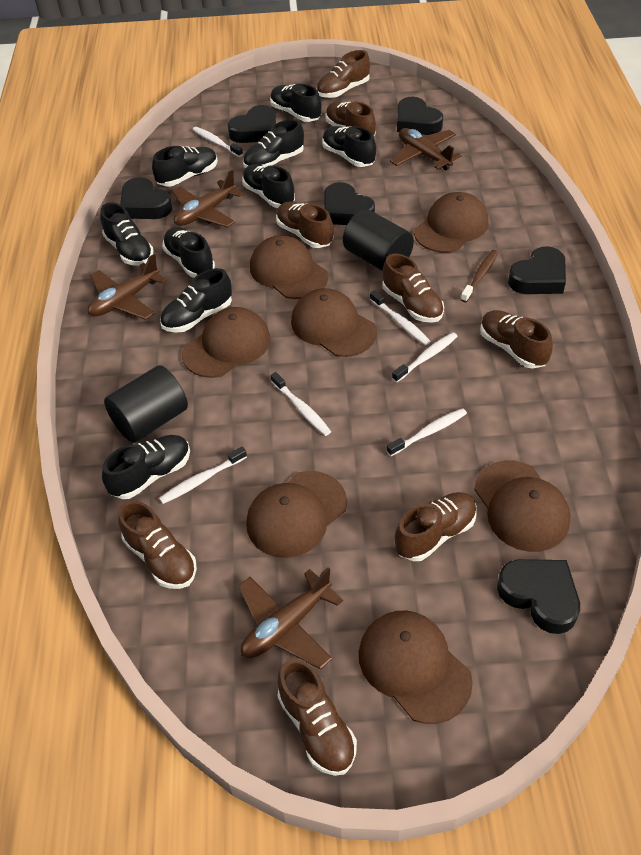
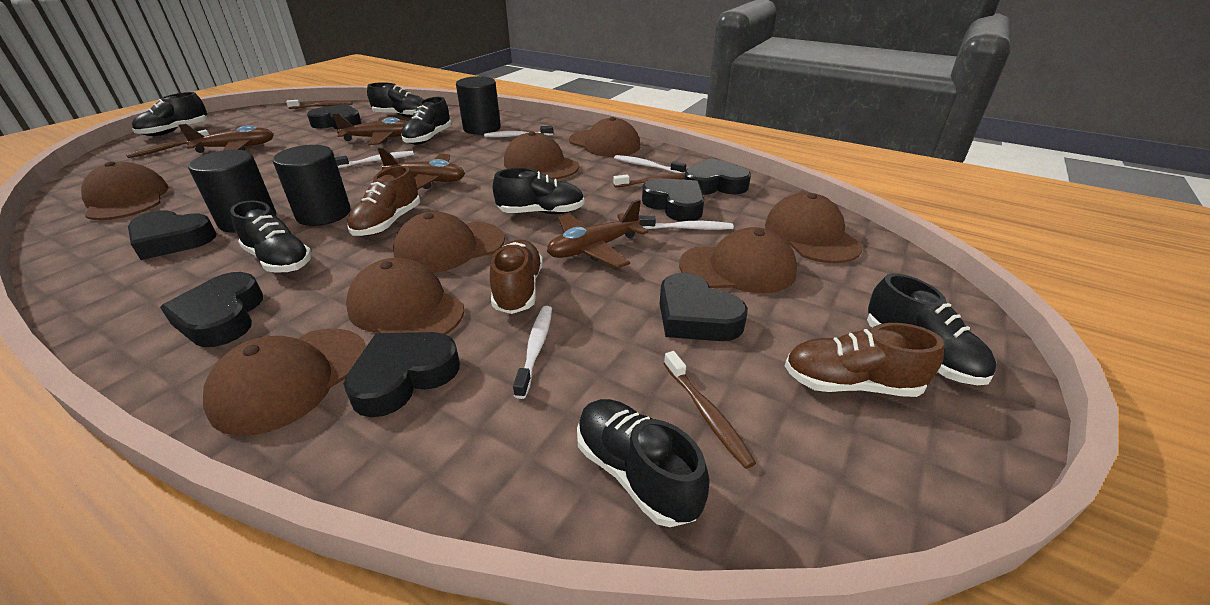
black cylinder: 2 -> 3
black heart: 6 -> 7
black shoe: 9 -> 7
brown cap: 7 -> 8
brown shoe: 8 -> 3
brown toothbrush: 1 -> 4
white toothbrush: 6 -> 5

